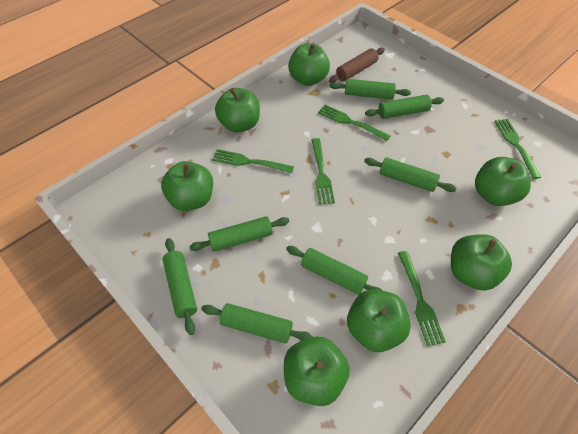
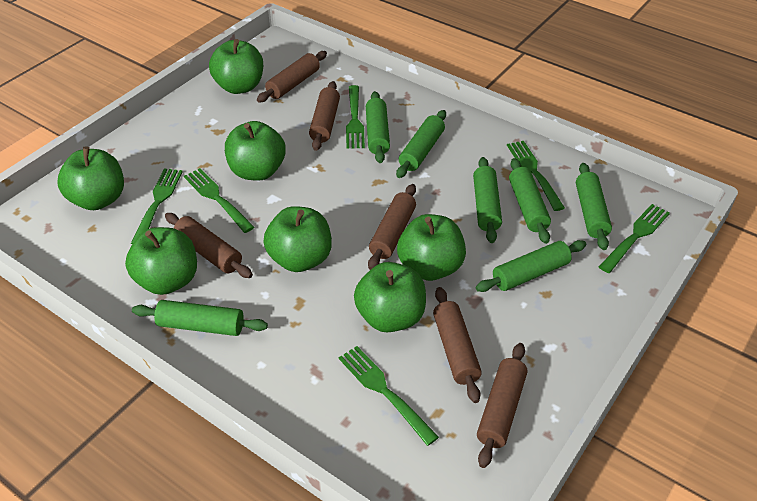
brown rolling pin: 1 -> 6
green fork: 5 -> 6

